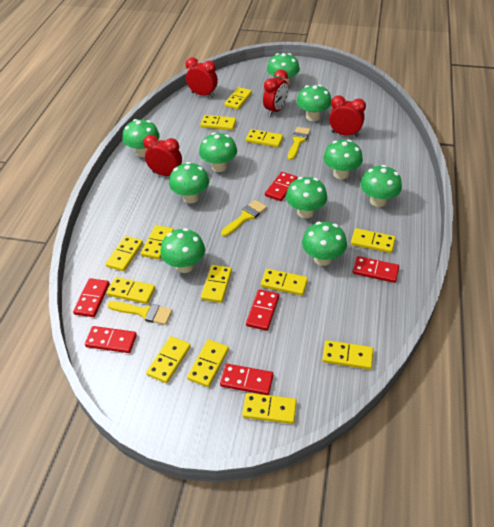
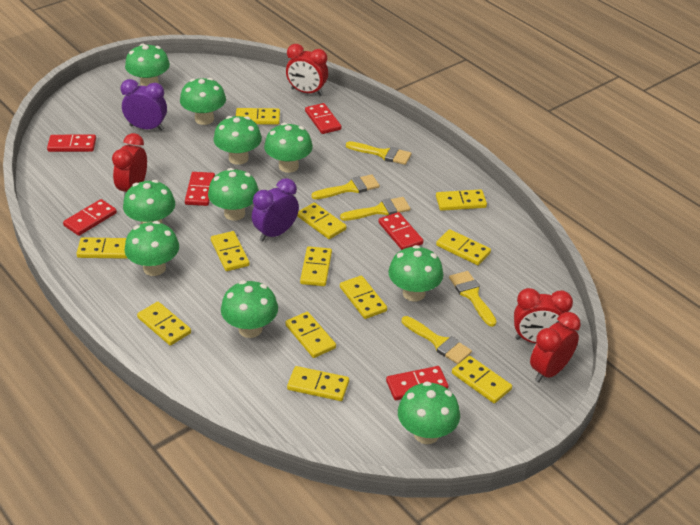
purple clock: 0 -> 2
yellow brush: 3 -> 5
yellow domino: 13 -> 12

